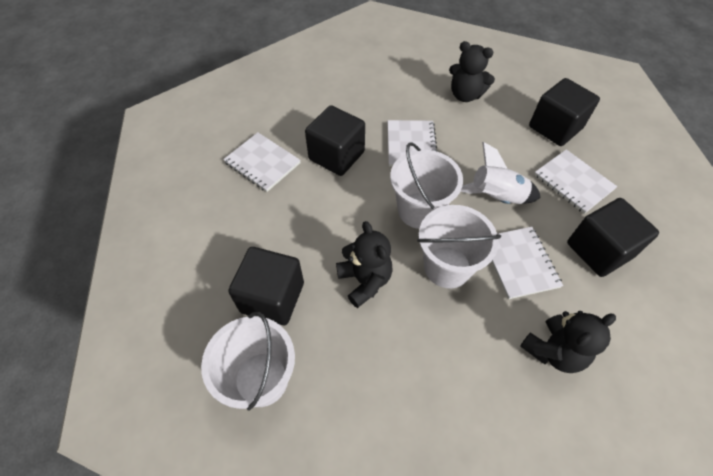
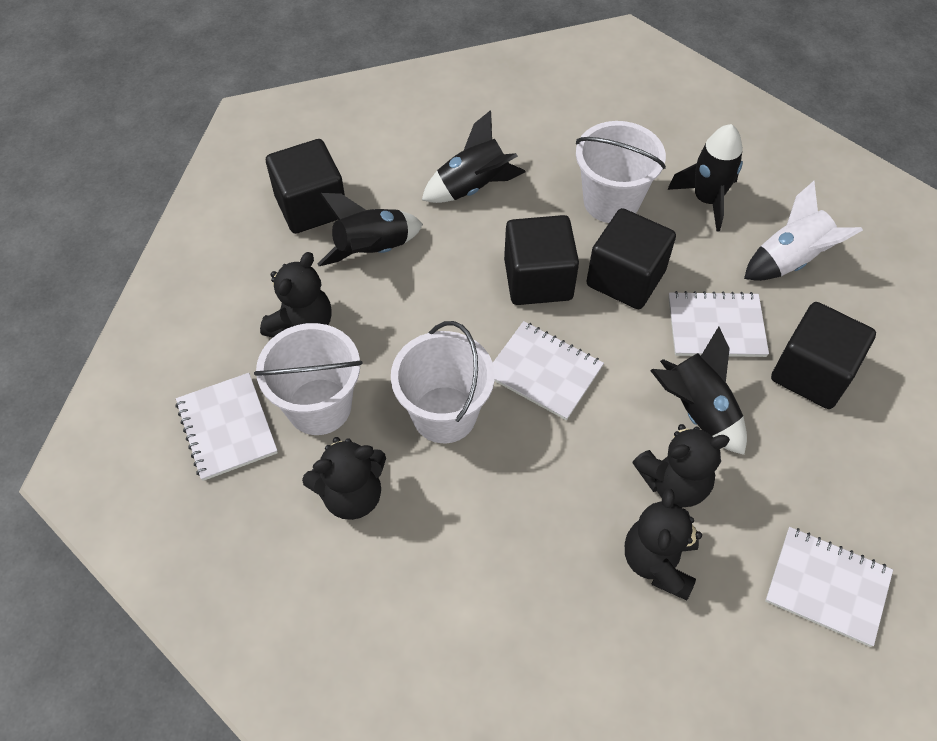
black rocket: 0 -> 4
black teddy bear: 3 -> 4

